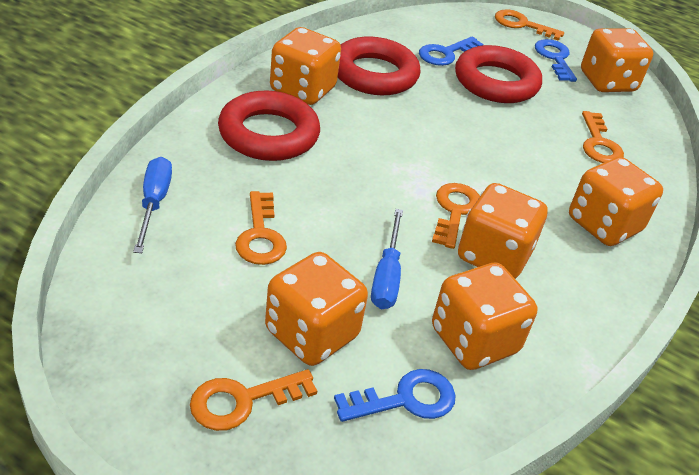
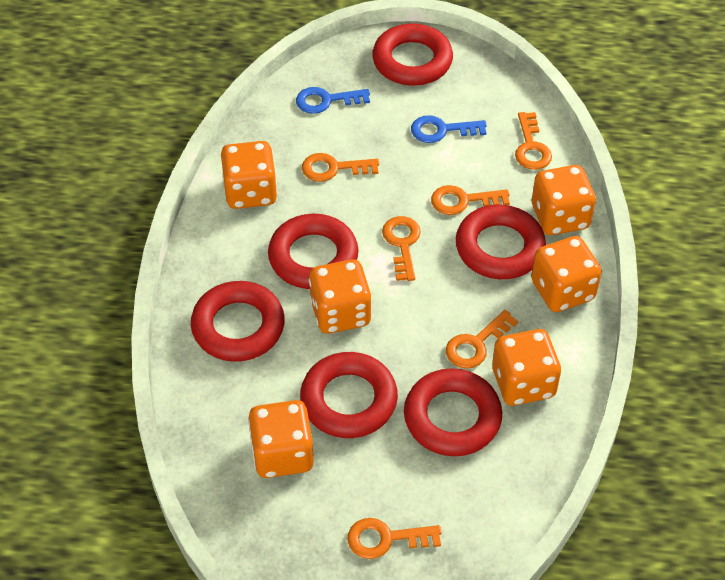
blue key: 3 -> 2
blue screwdriver: 2 -> 0
orange key: 5 -> 6
red ring: 3 -> 6

